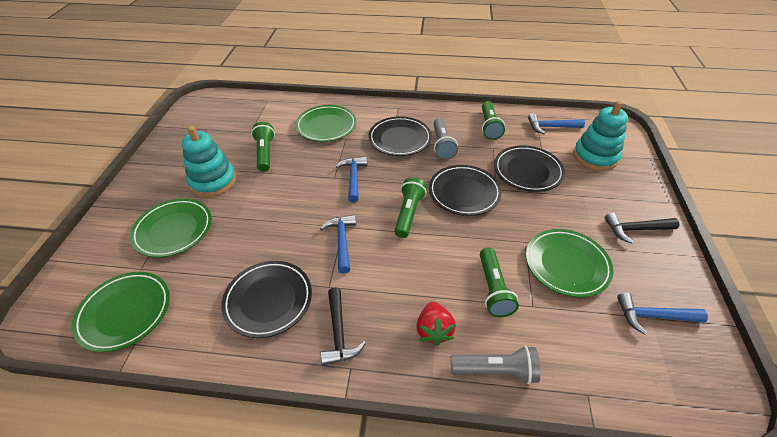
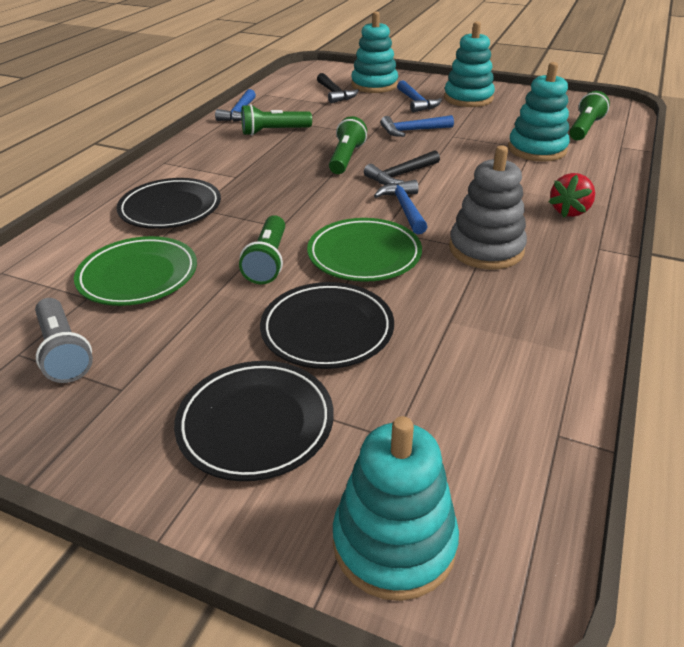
black plate: 4 -> 3
green plate: 4 -> 2
grey flashlight: 2 -> 1
grey stacking toy: 0 -> 1
turquoise stacking toy: 2 -> 4

